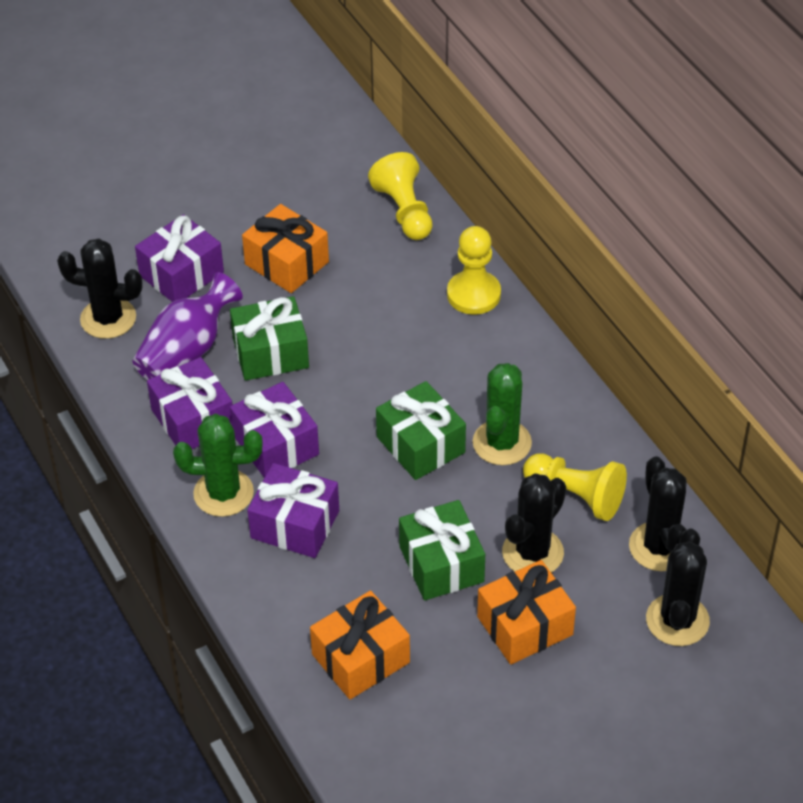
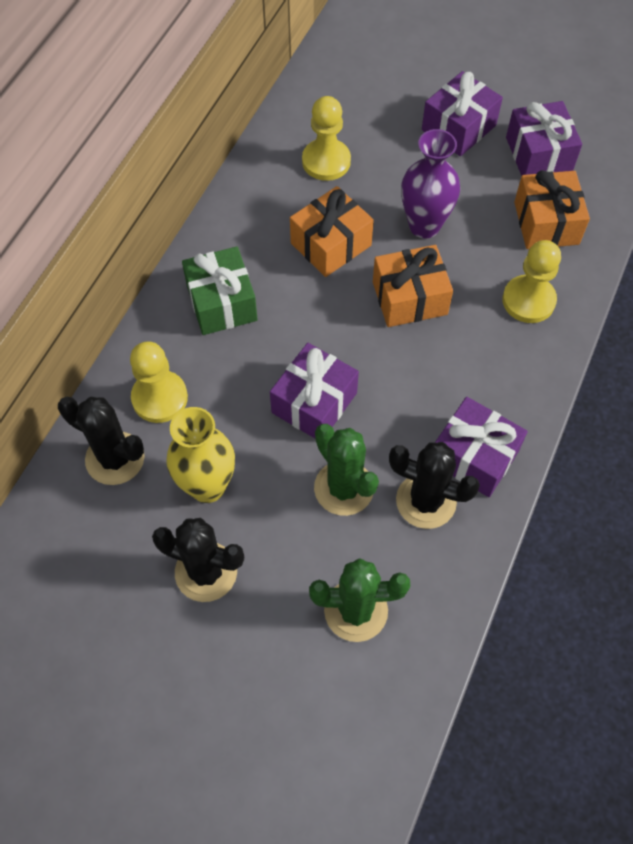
black cactus: 4 -> 3
green gift: 3 -> 1
yellow vase: 0 -> 1

